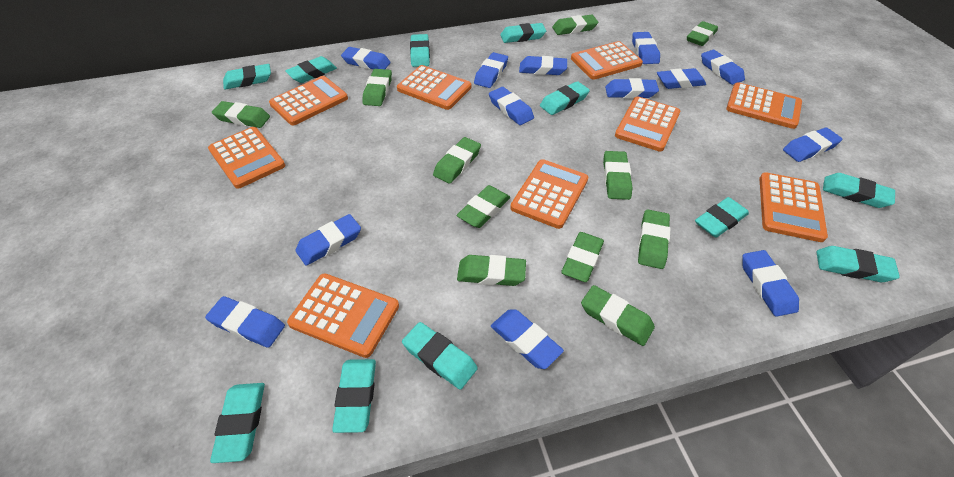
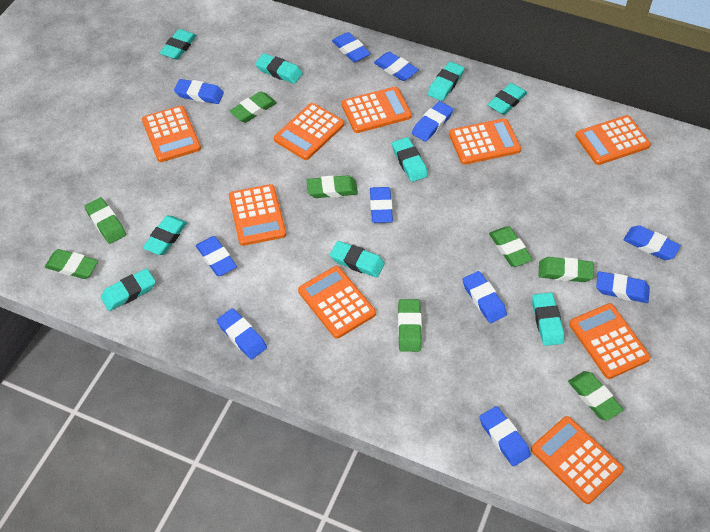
blue eraser: 13 -> 11
green eraser: 11 -> 8
turquoise eraser: 11 -> 9

